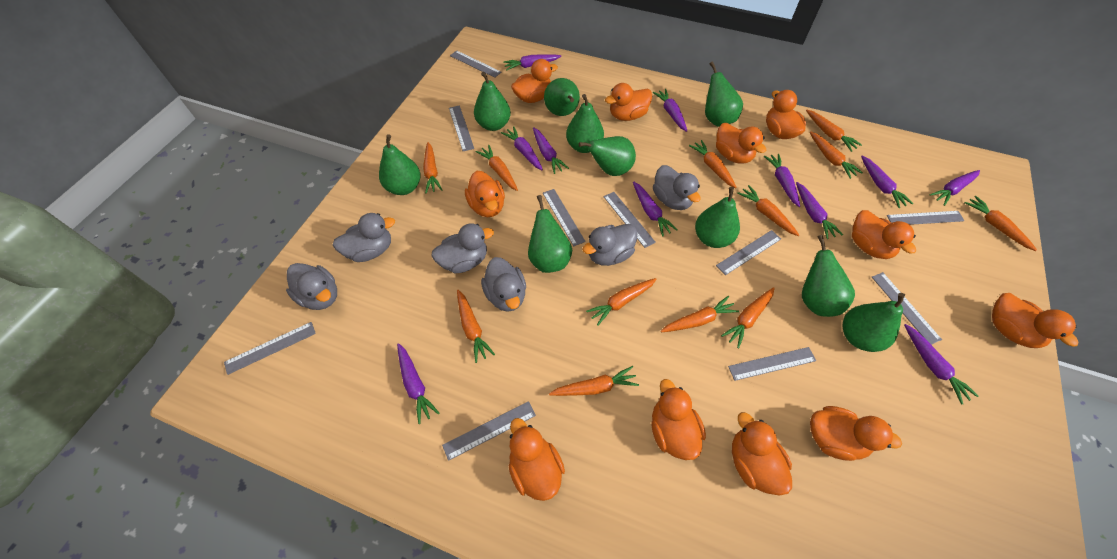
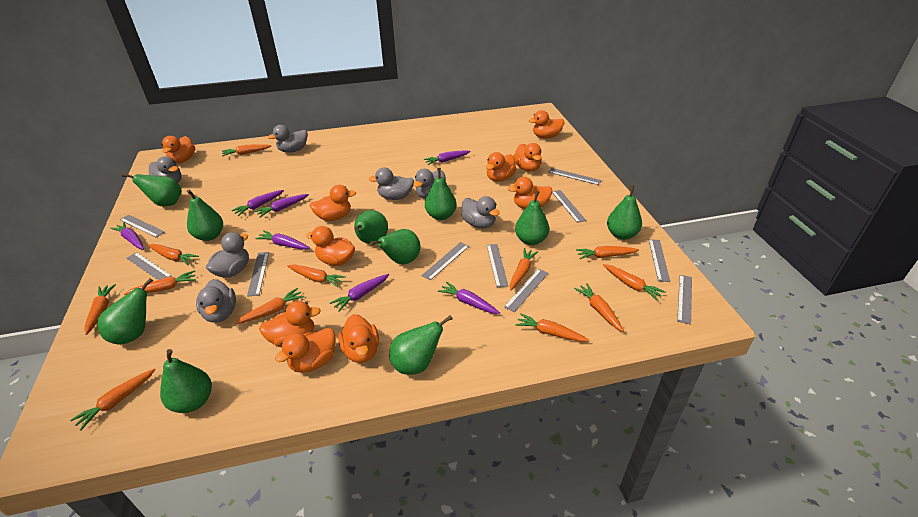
grey duck: 6 -> 7
orange duck: 11 -> 10
purple carrot: 11 -> 7

